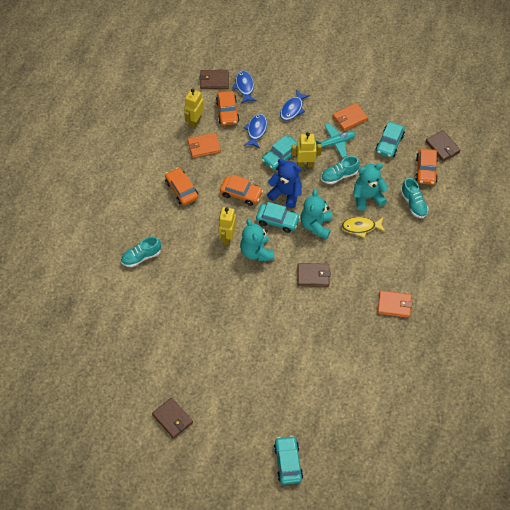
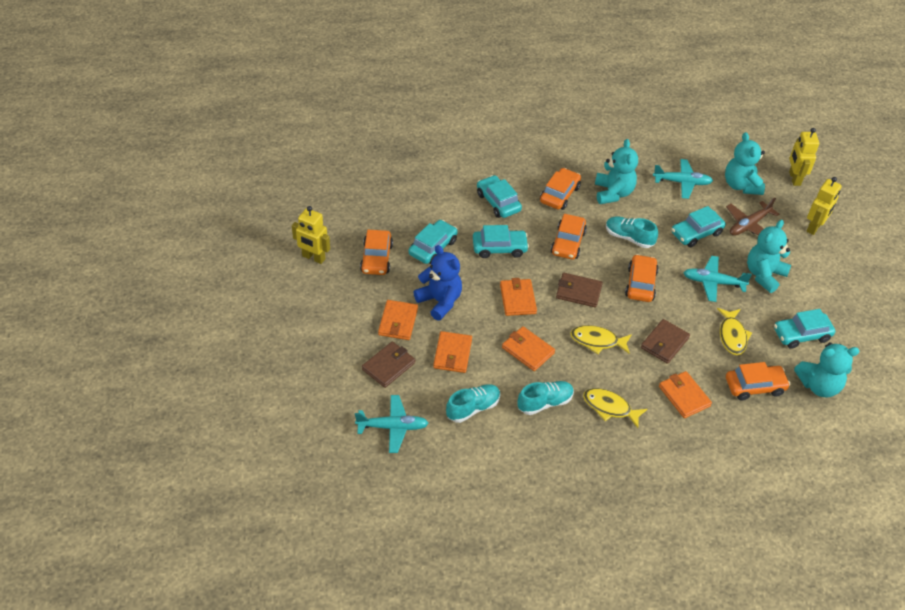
blue fish: 3 -> 0
brown plane: 0 -> 1
brown wallet: 4 -> 3
orange car: 4 -> 5
orange wallet: 3 -> 5
turquoise car: 4 -> 5
turquoise plane: 1 -> 3
turquoise teddy bear: 3 -> 4
yellow fish: 1 -> 3

